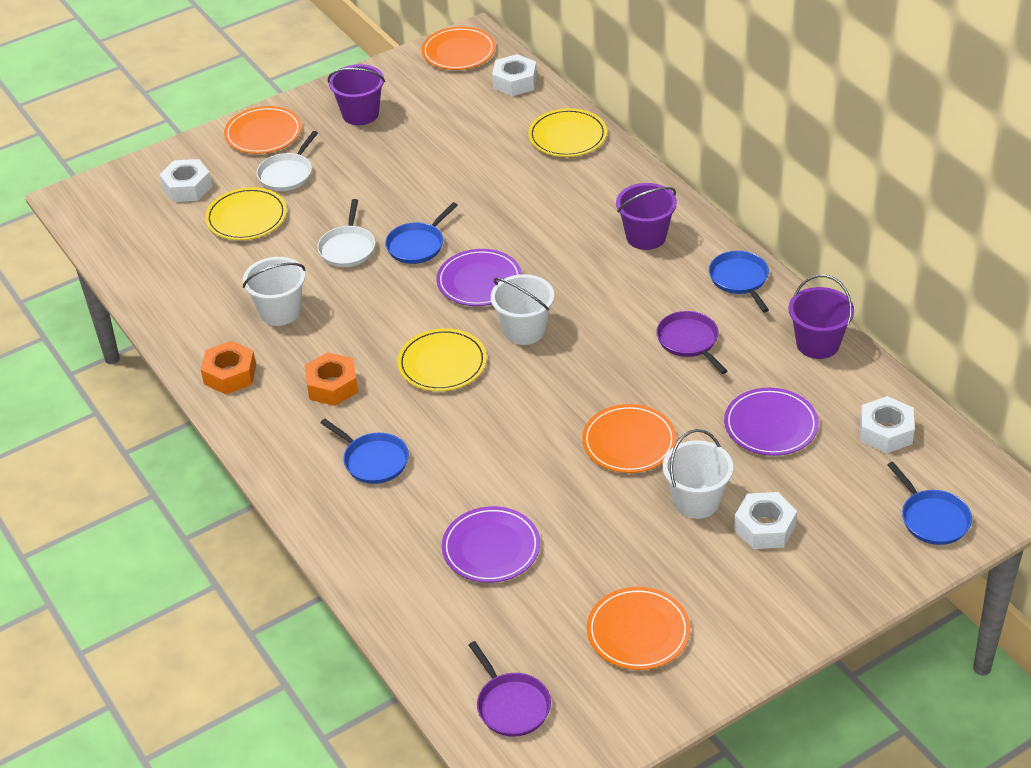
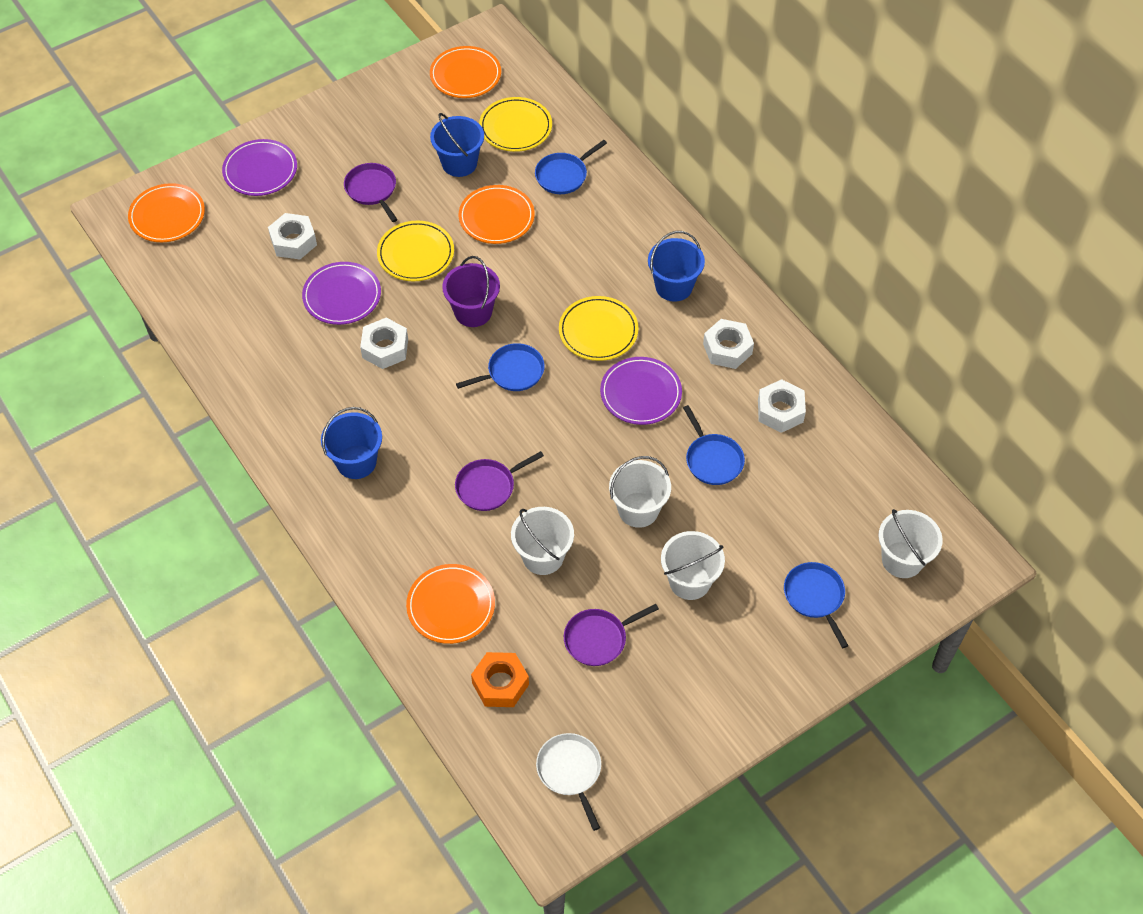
blue bucket: 0 -> 3
orange nut: 2 -> 1
purple bucket: 3 -> 1
purple pan: 2 -> 3
white bucket: 3 -> 4
white pan: 2 -> 1

